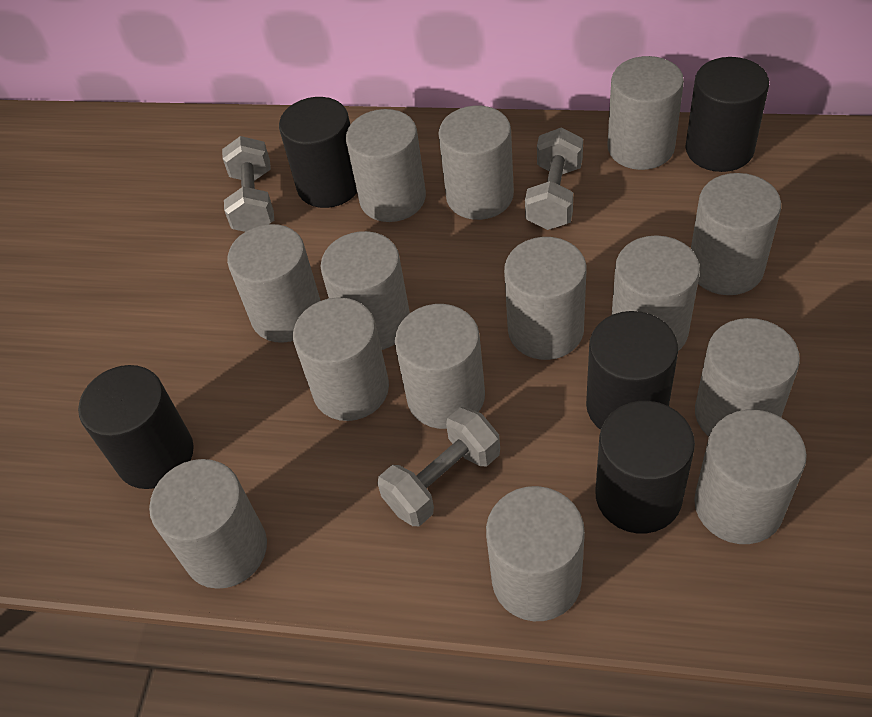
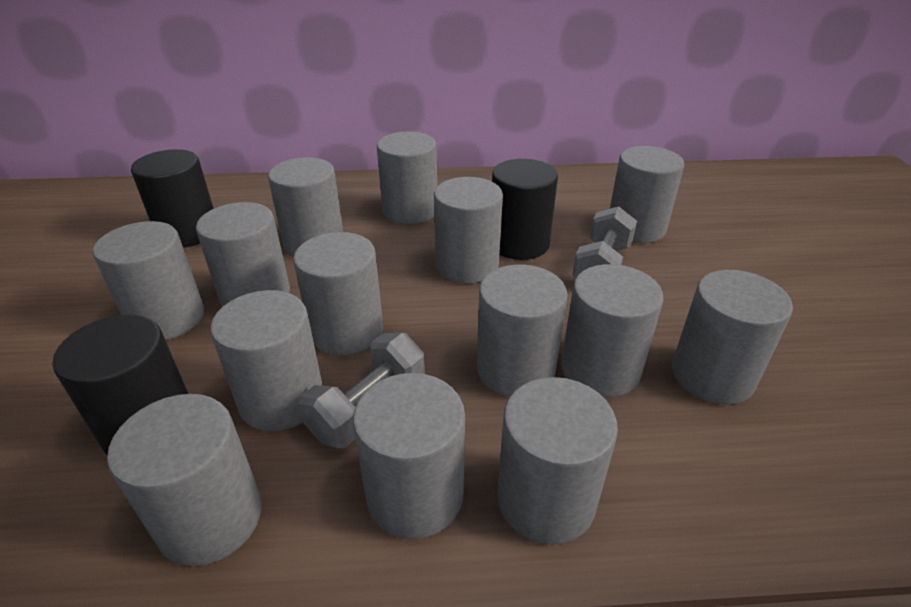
black cylinder: 5 -> 3
grey dumbbell: 3 -> 2

